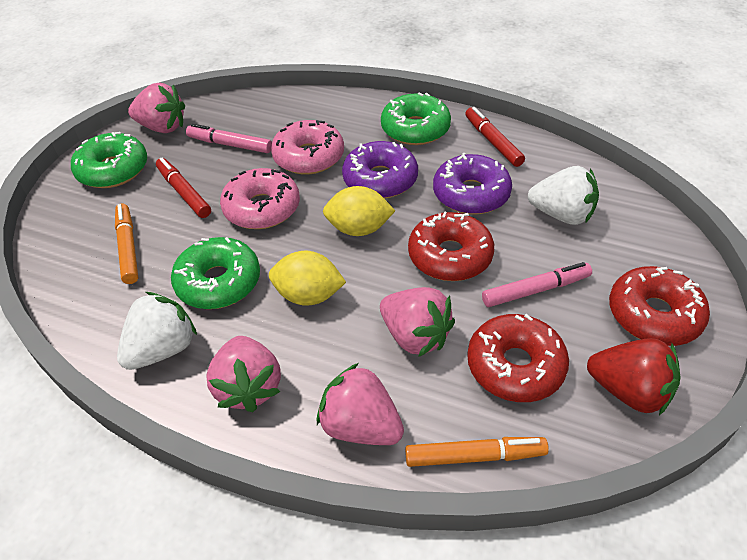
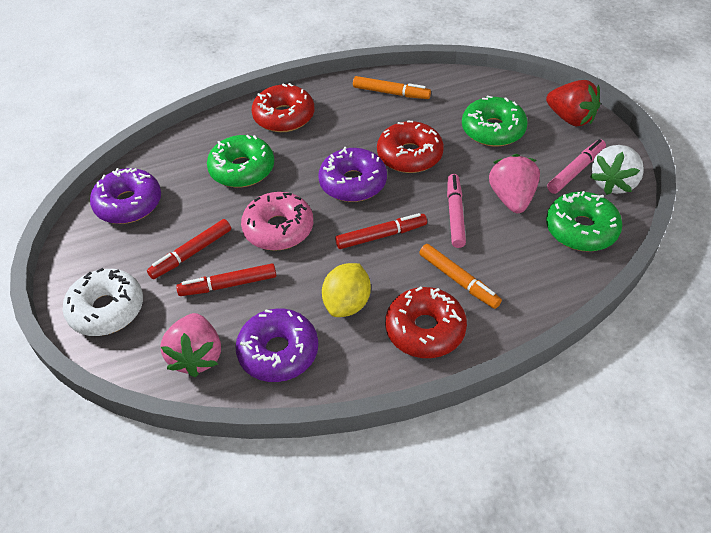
pink donut: 2 -> 1
pink strawberry: 4 -> 2
purple donut: 2 -> 3
red marker: 2 -> 3
white donut: 0 -> 1
white strawberry: 2 -> 1
yellow lemon: 2 -> 1

